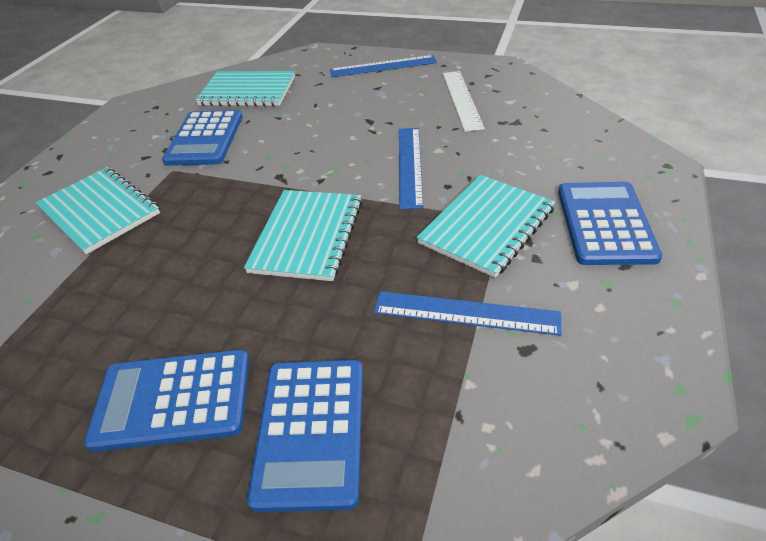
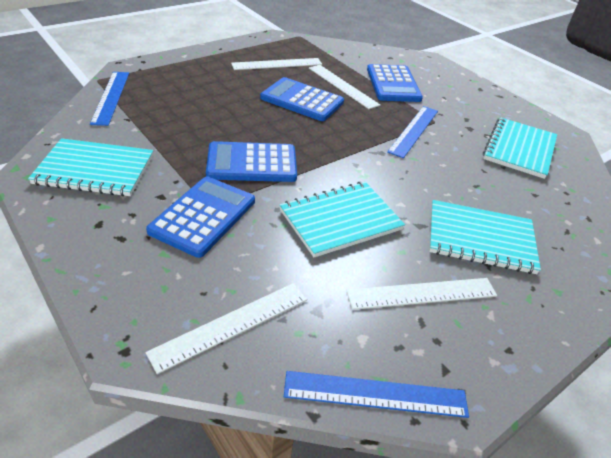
white ruler: 1 -> 4

